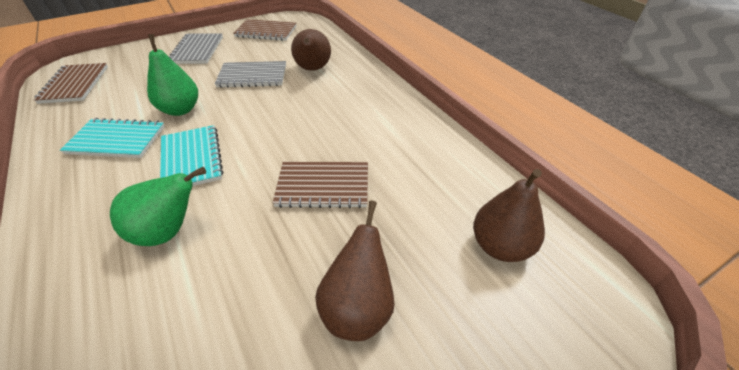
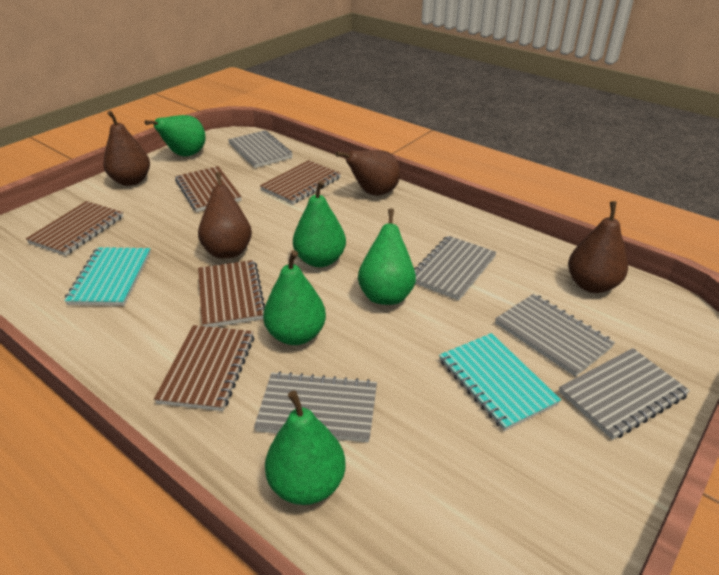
brown notebook: 3 -> 5
brown pear: 3 -> 4
green pear: 2 -> 5
grey notebook: 2 -> 5

